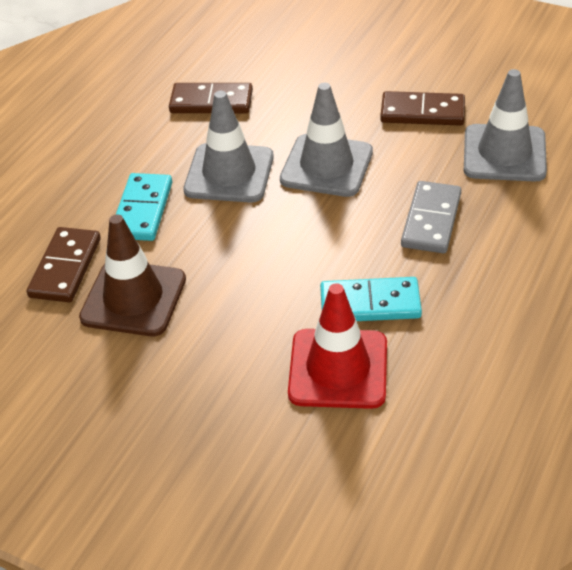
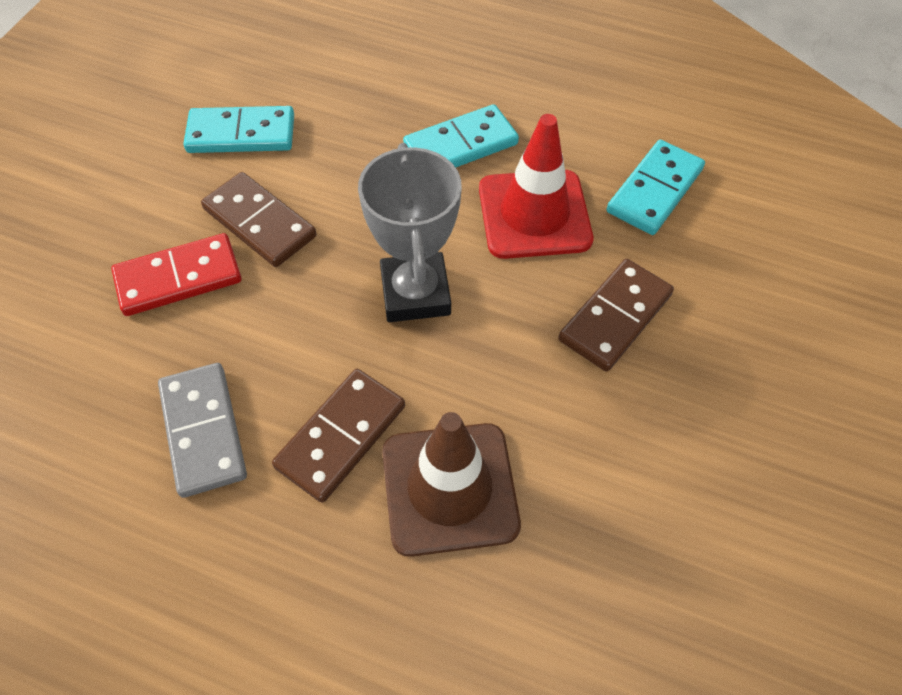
grey traffic cone: 3 -> 0
grey trophy: 0 -> 1
red domino: 0 -> 1
turquoise domino: 2 -> 3

